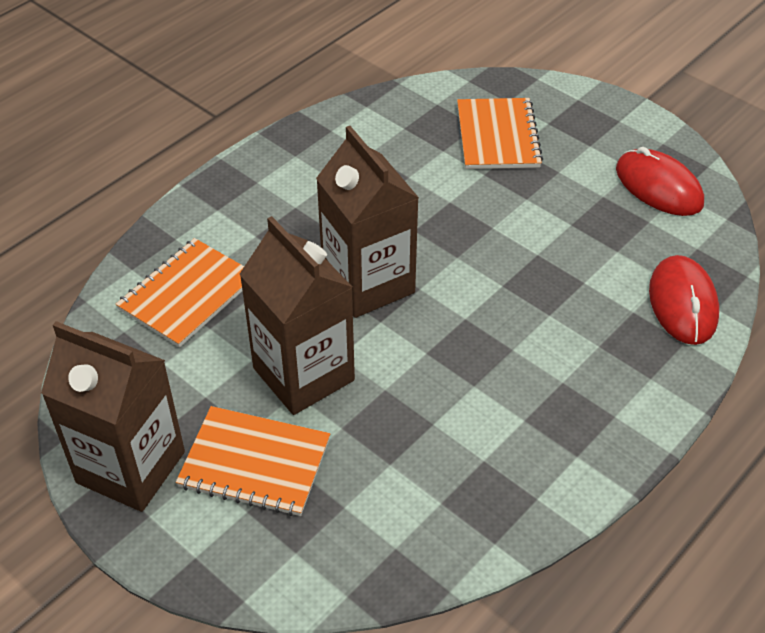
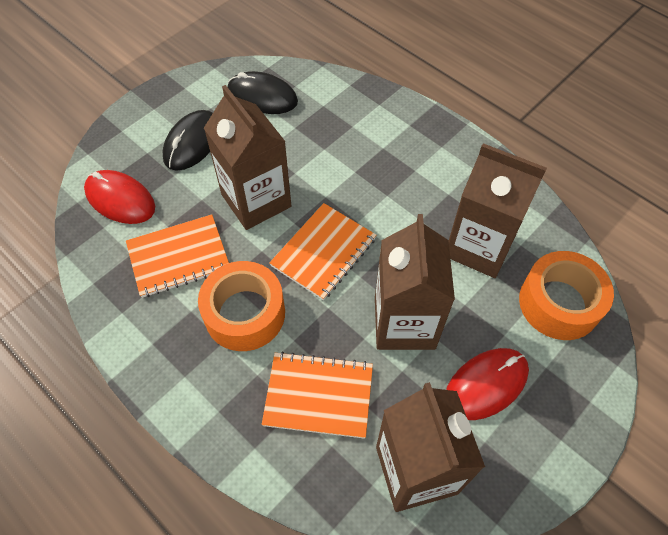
black mouse: 0 -> 2
brown carton: 3 -> 4
orange tape: 0 -> 2

